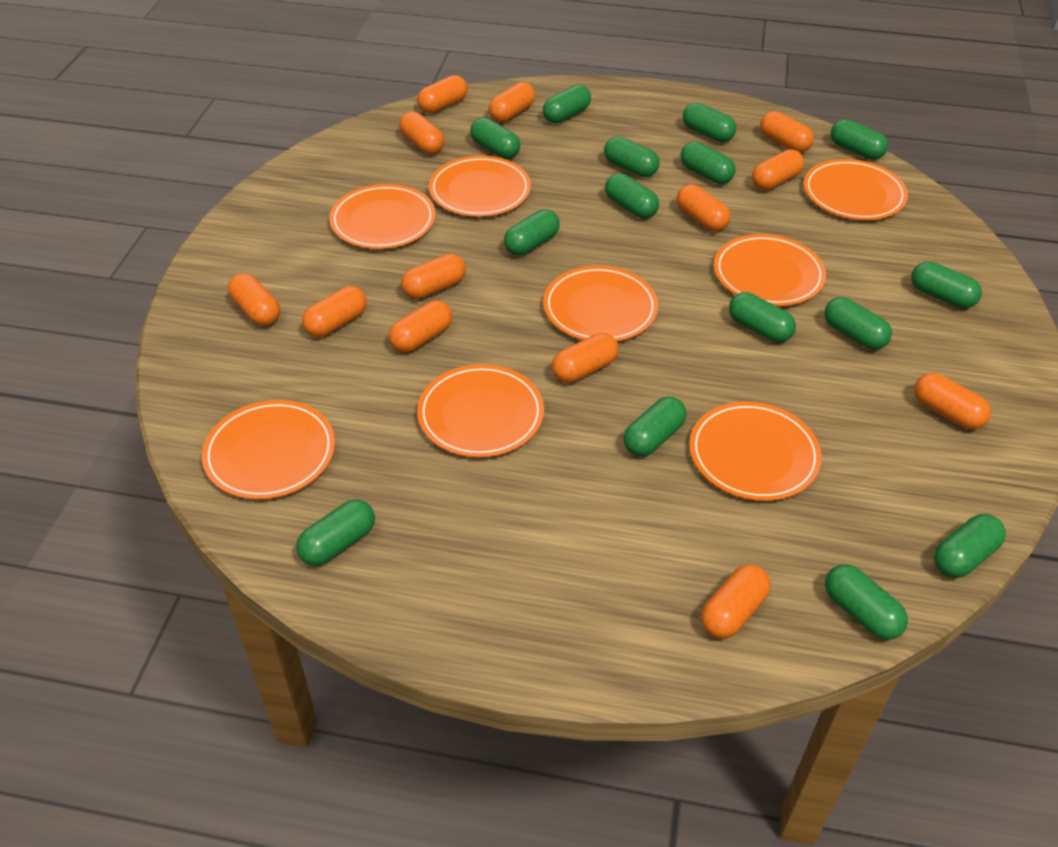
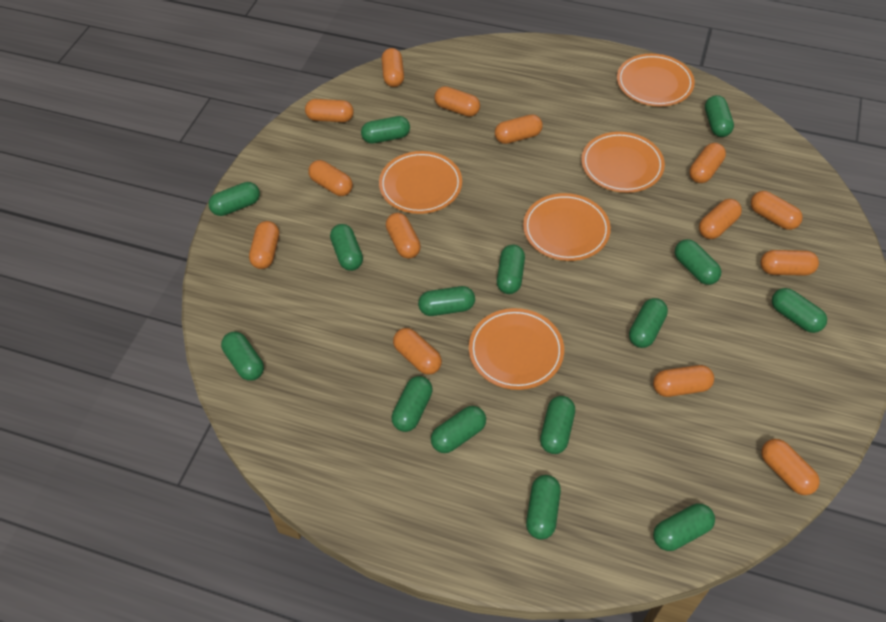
orange capsule: 13 -> 14
orange plate: 8 -> 5

